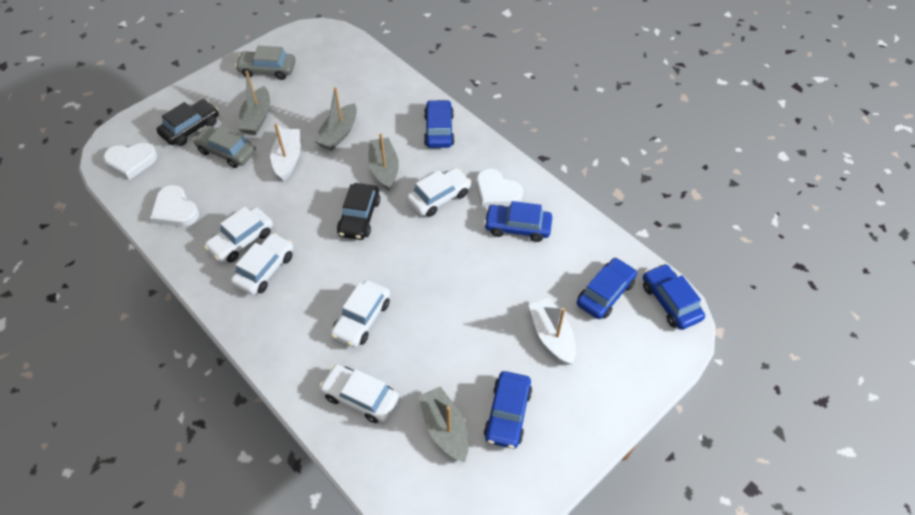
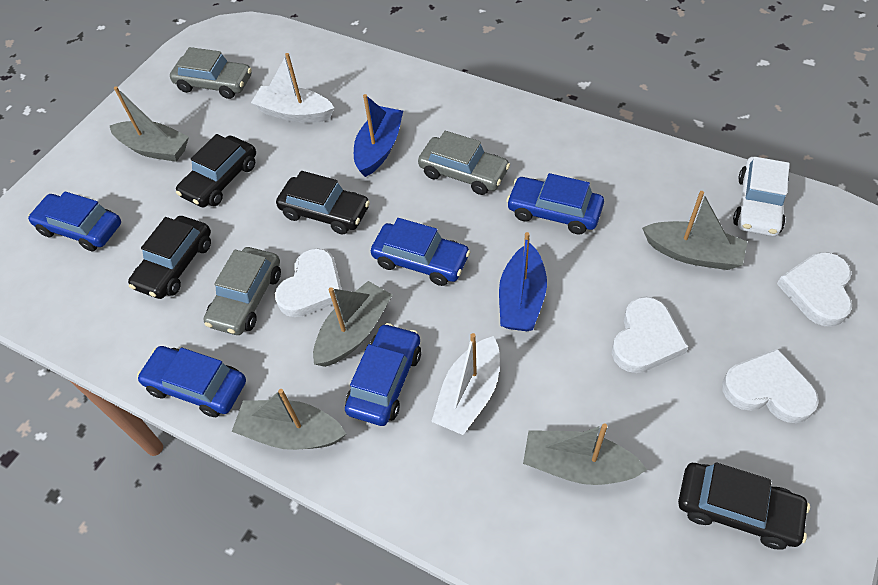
black car: 2 -> 4
blue boat: 0 -> 2
grey boat: 4 -> 5
grey car: 2 -> 3
white car: 5 -> 1
white heart: 3 -> 4

